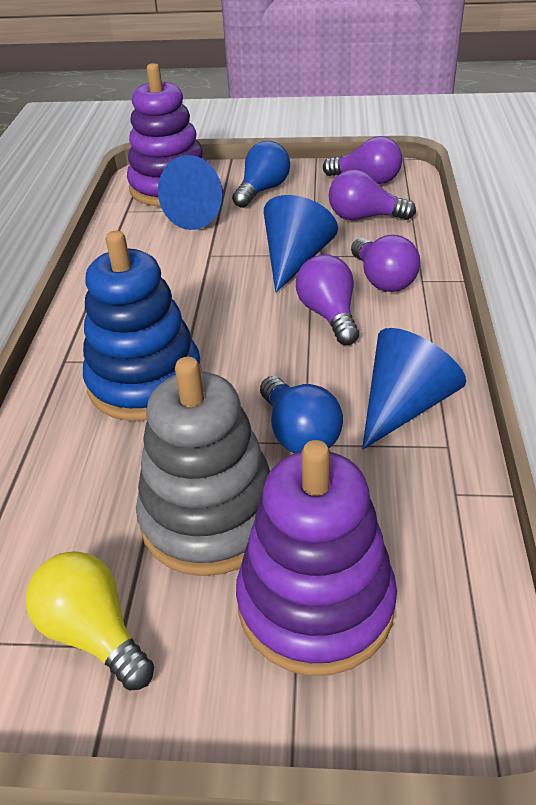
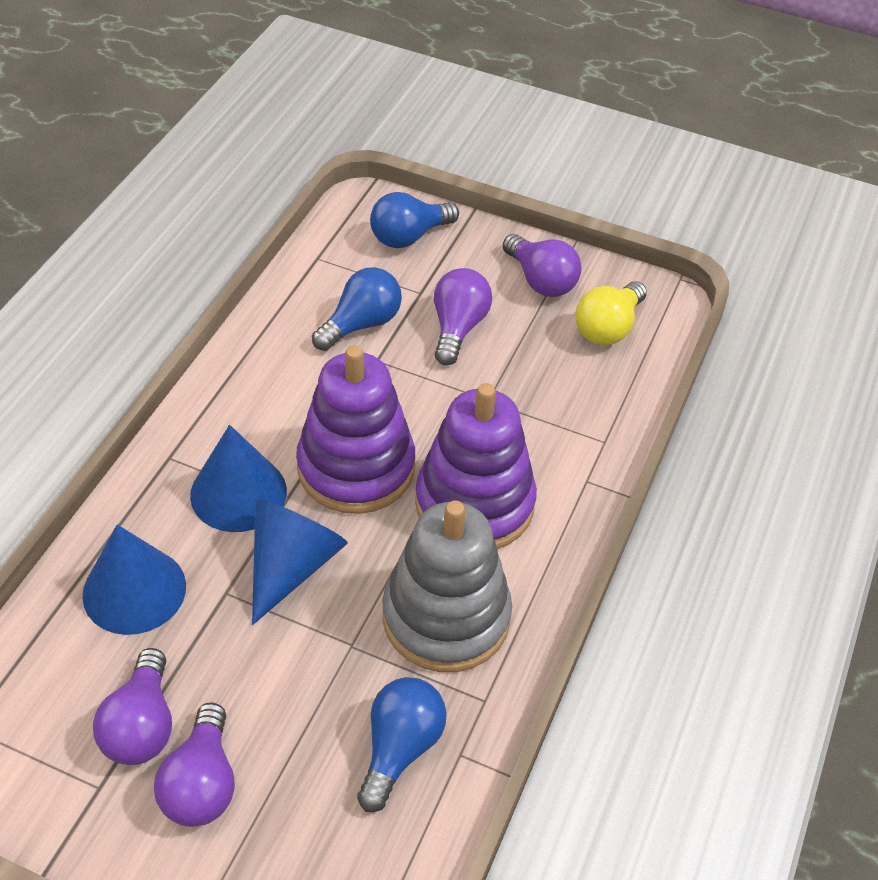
blue light bulb: 2 -> 3
blue stacking toy: 1 -> 0

